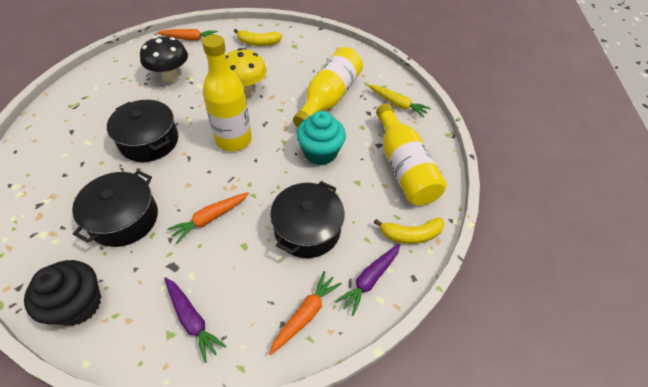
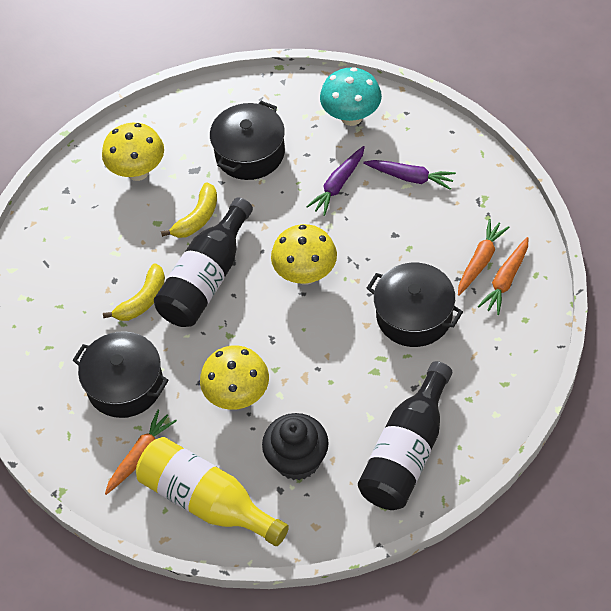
black bottle: 0 -> 2
black mushroom: 1 -> 0
turquoise cupcake: 1 -> 0
turquoise mushroom: 0 -> 1
yellow bottle: 3 -> 1
yellow carrot: 1 -> 0
yellow mushroom: 1 -> 3

